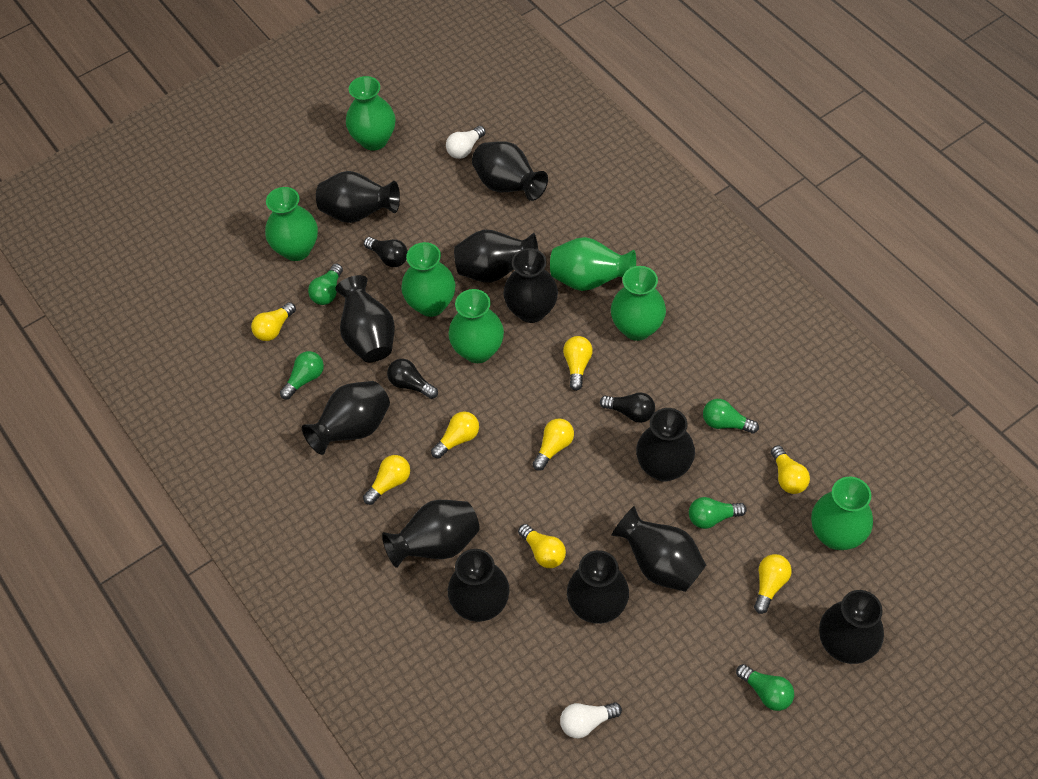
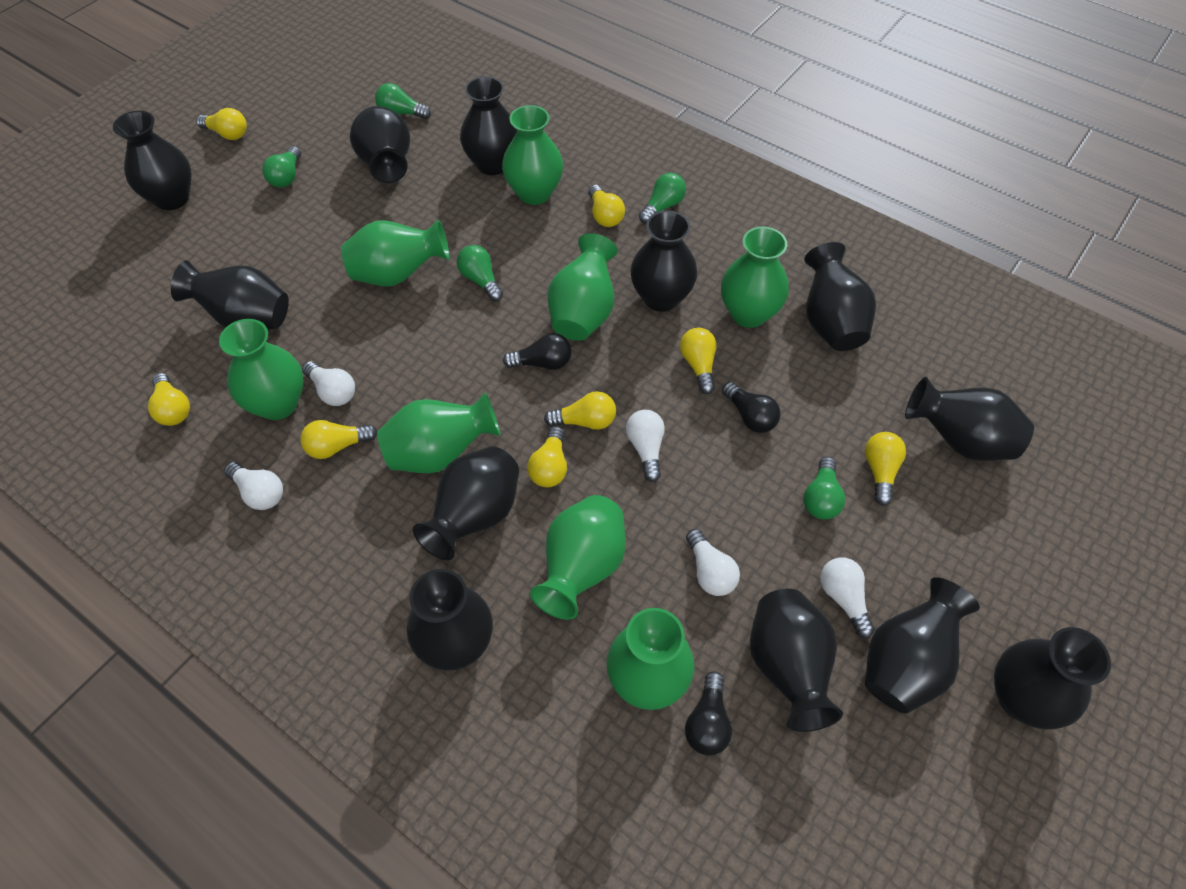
green vase: 7 -> 8
white light bulb: 2 -> 5

